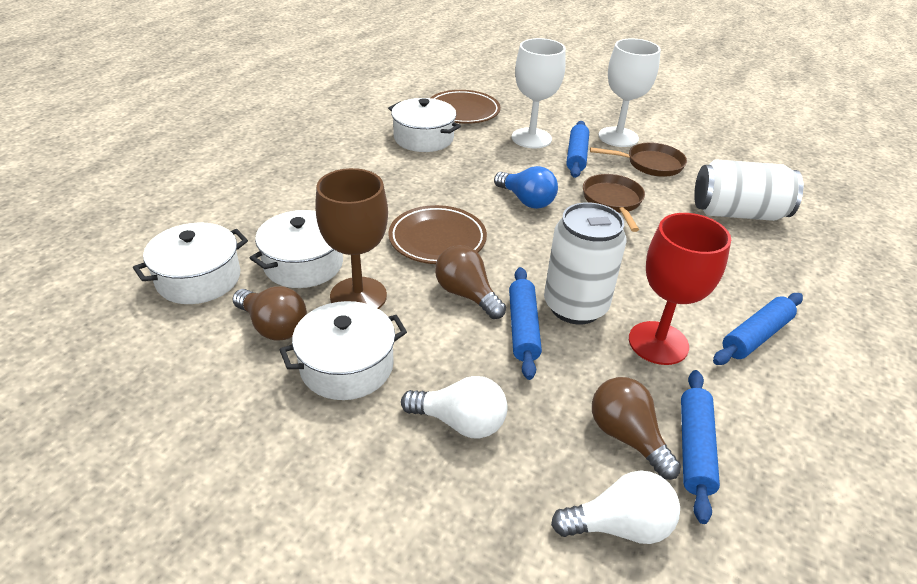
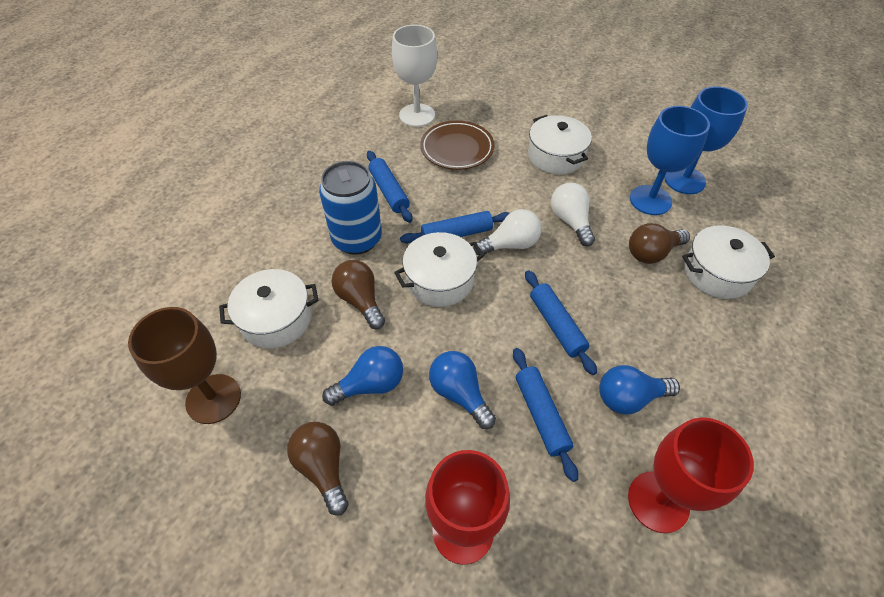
blue can: 0 -> 1
blue goblet: 0 -> 2
blue light bulb: 1 -> 3
brown pan: 2 -> 0
brown plate: 2 -> 1
red goblet: 1 -> 2
white can: 2 -> 0
white goblet: 2 -> 1

